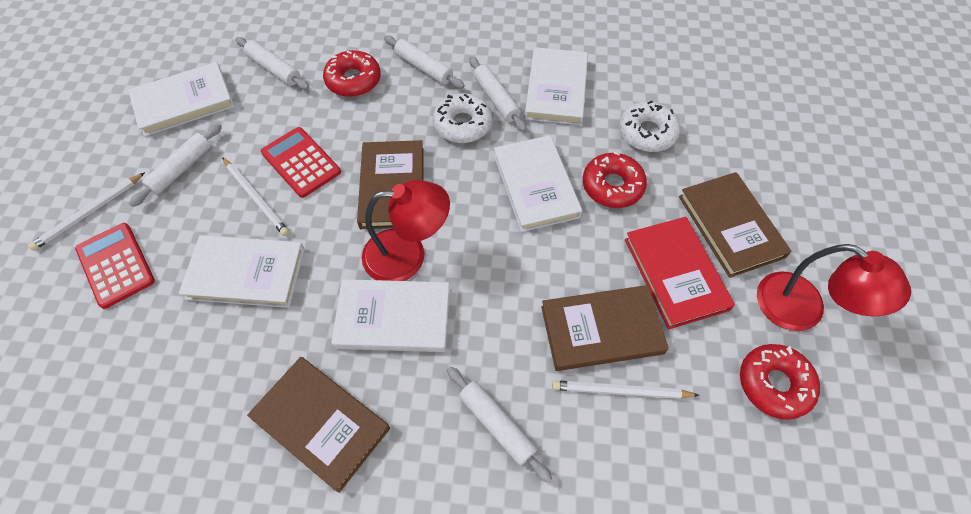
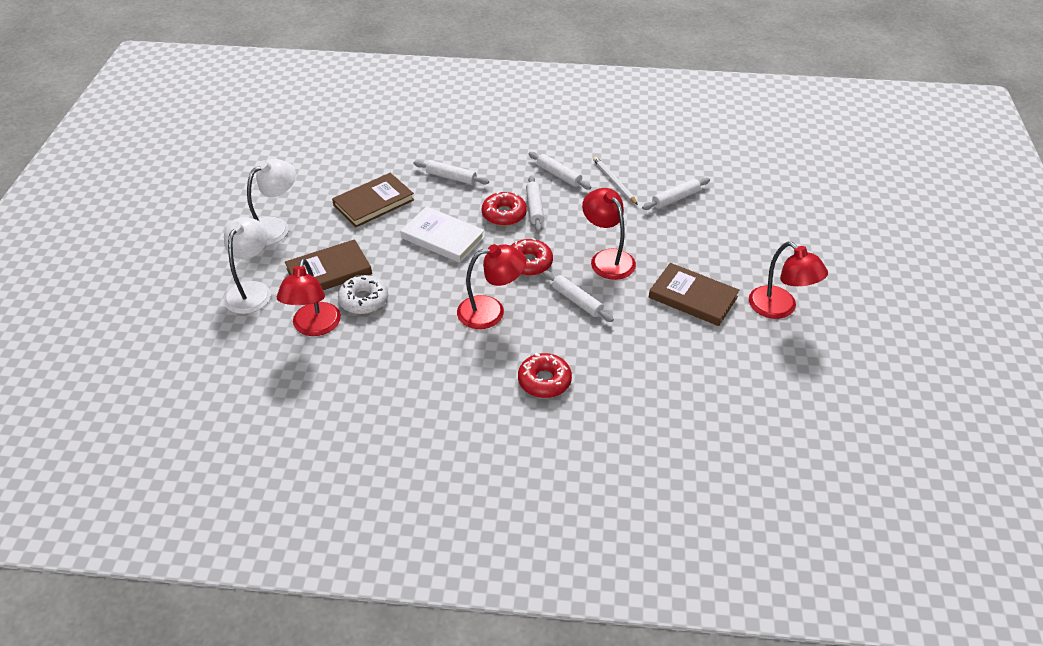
brown book: 4 -> 3
red book: 1 -> 0
red calculator: 2 -> 0
red lamp: 2 -> 4
white book: 5 -> 1
white donut: 2 -> 1
white lamp: 0 -> 2
white pencil: 3 -> 1

